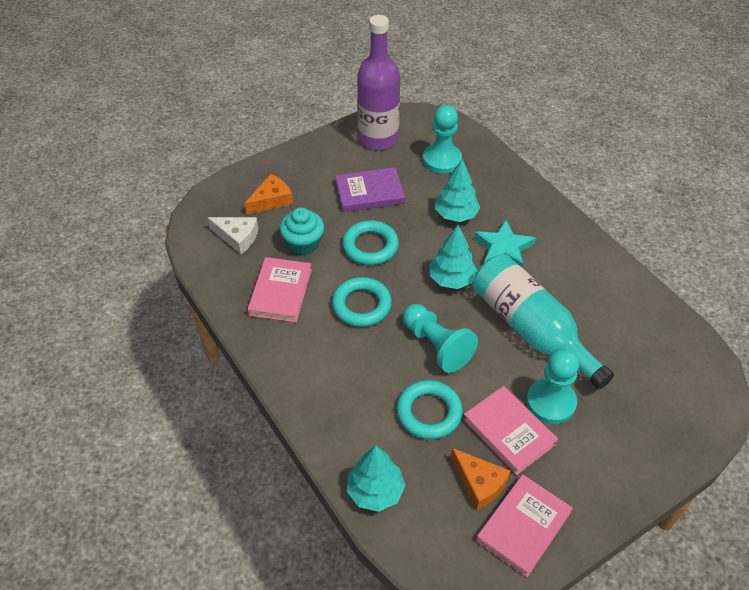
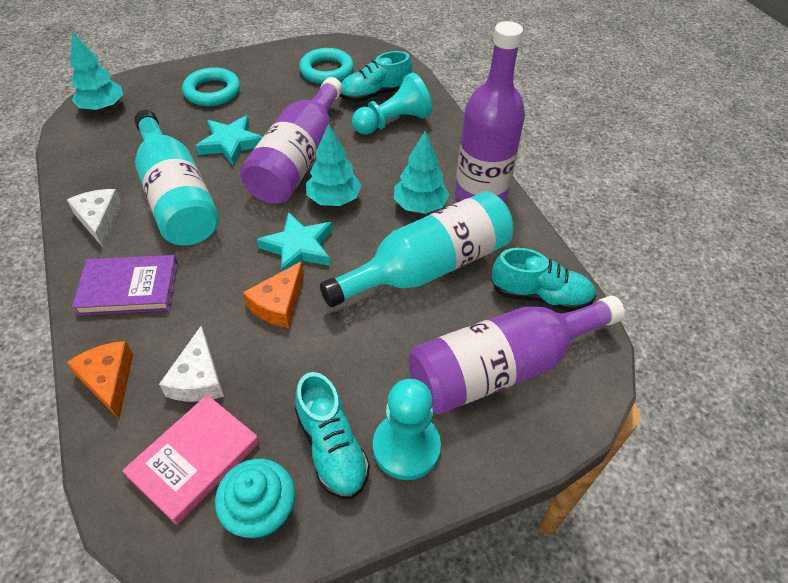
pink book: 3 -> 1
purple bottle: 1 -> 3
turquoise bottle: 1 -> 2
turquoise pawn: 3 -> 2
turquoise ring: 3 -> 2
turquoise shoe: 0 -> 3
turquoise star: 1 -> 2
white cheese: 1 -> 2

